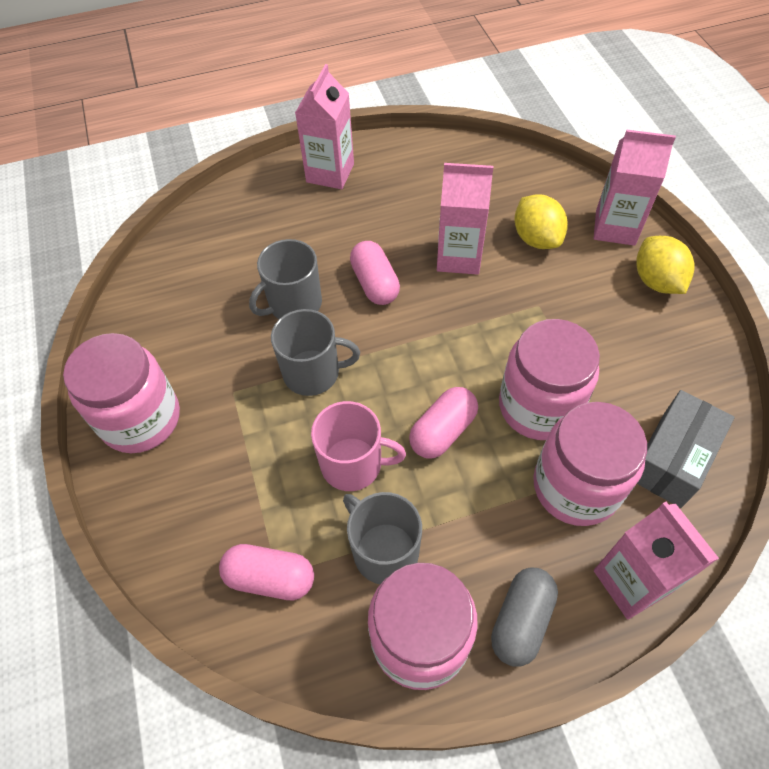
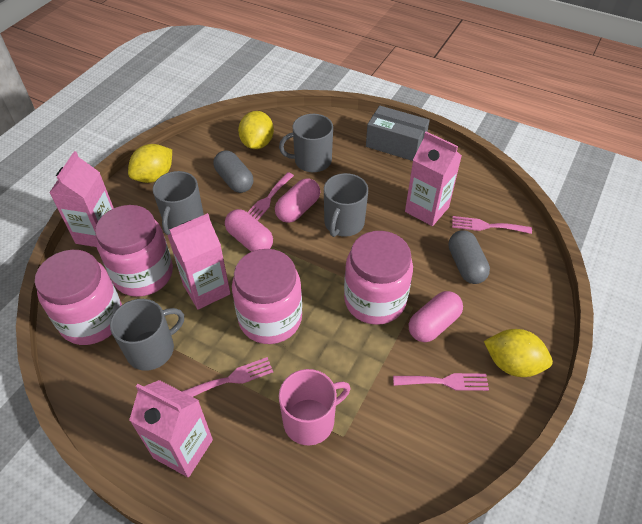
grey capsule: 1 -> 2
grey mug: 3 -> 4
pink fork: 0 -> 4
yellow lemon: 2 -> 3

